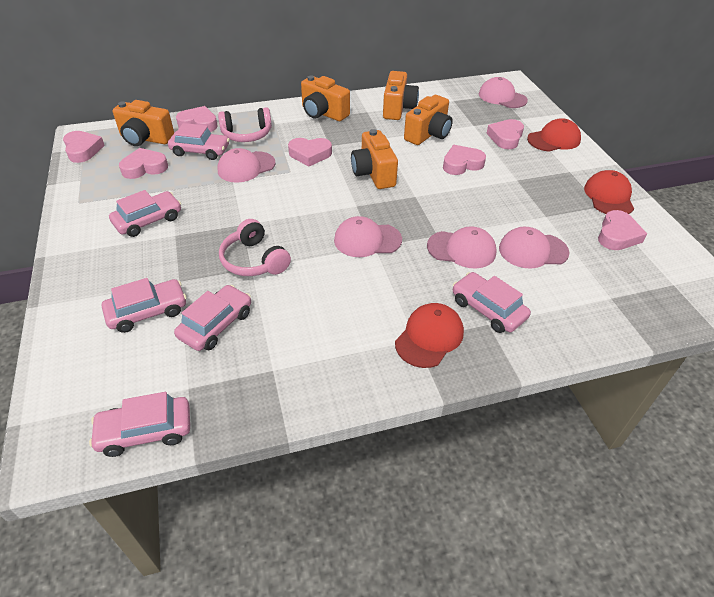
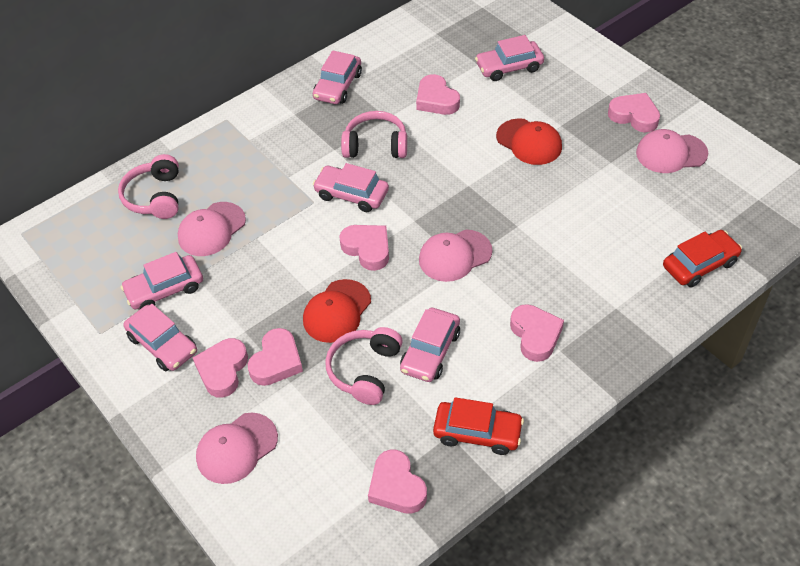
orange camera: 5 -> 0
pink cap: 5 -> 4
pink headphones: 2 -> 3
red cap: 3 -> 2
red car: 0 -> 2

